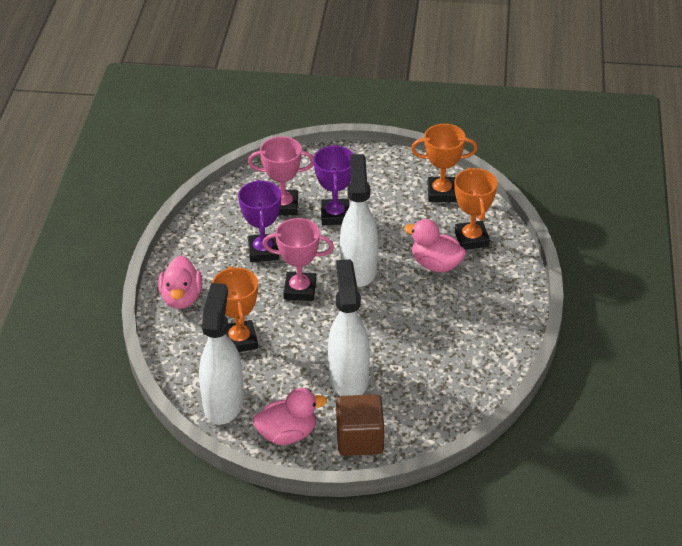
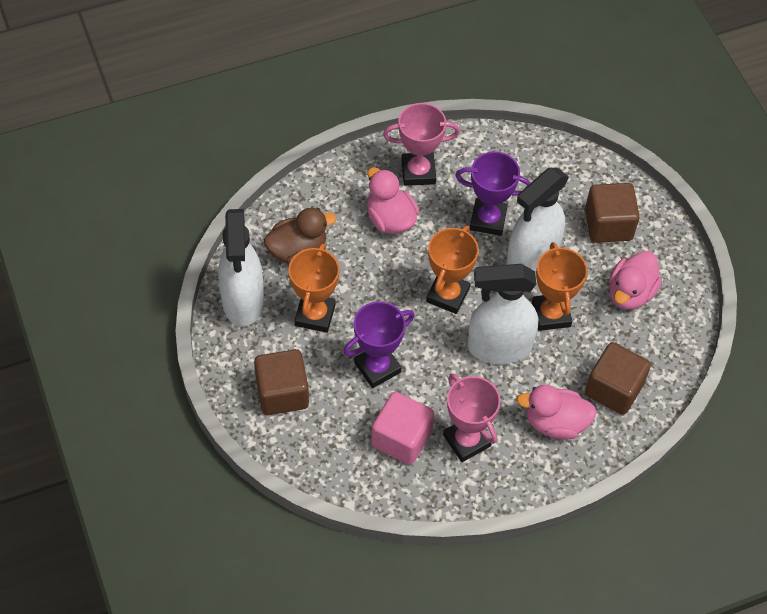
brown cube: 1 -> 3
brown duck: 0 -> 1
pink cube: 0 -> 1

